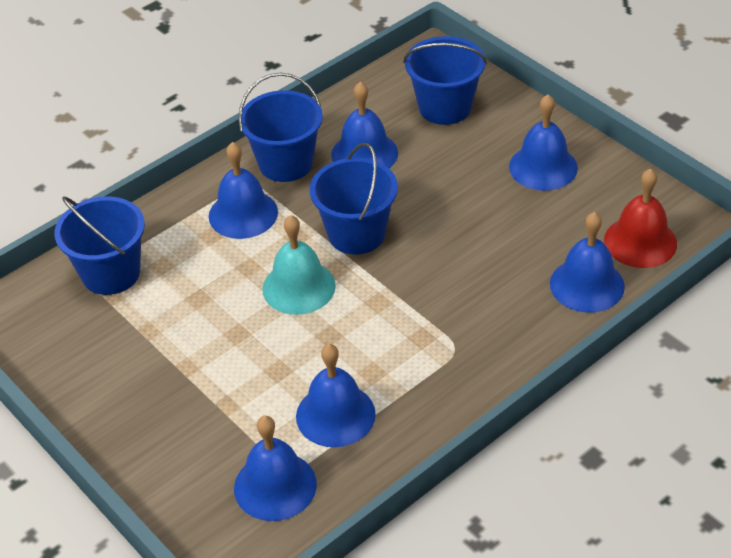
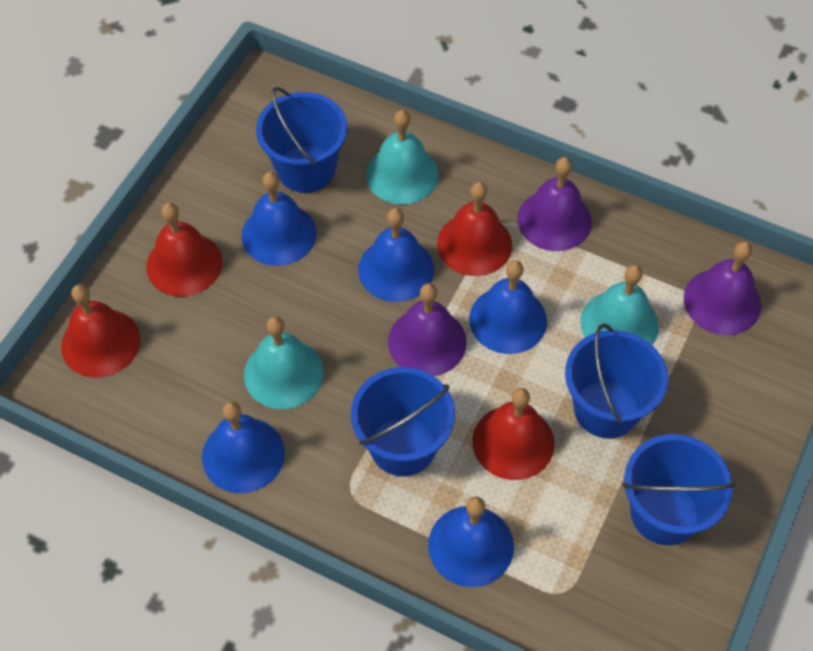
blue bell: 6 -> 5
purple bell: 0 -> 3
red bell: 1 -> 4
turquoise bell: 1 -> 3

